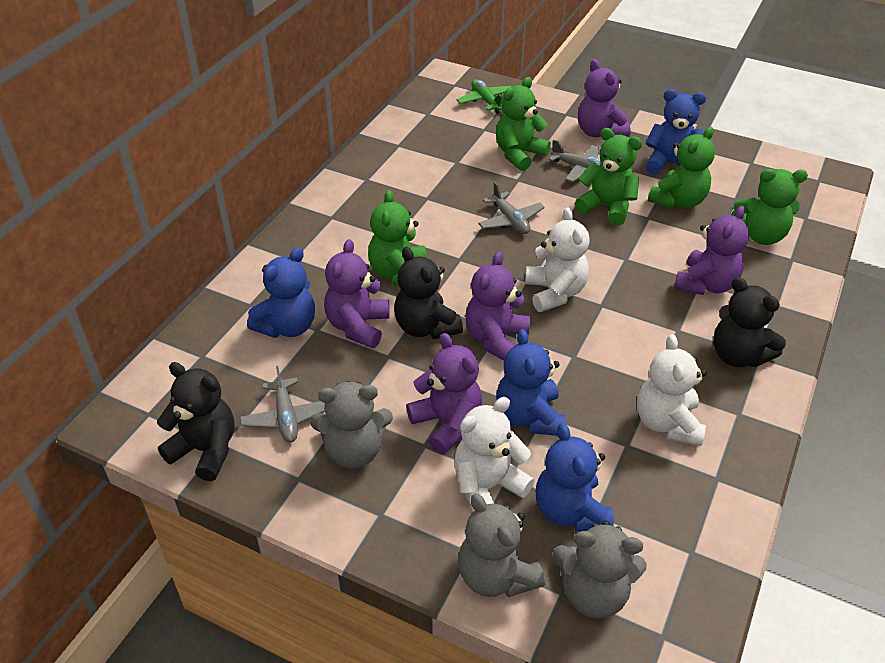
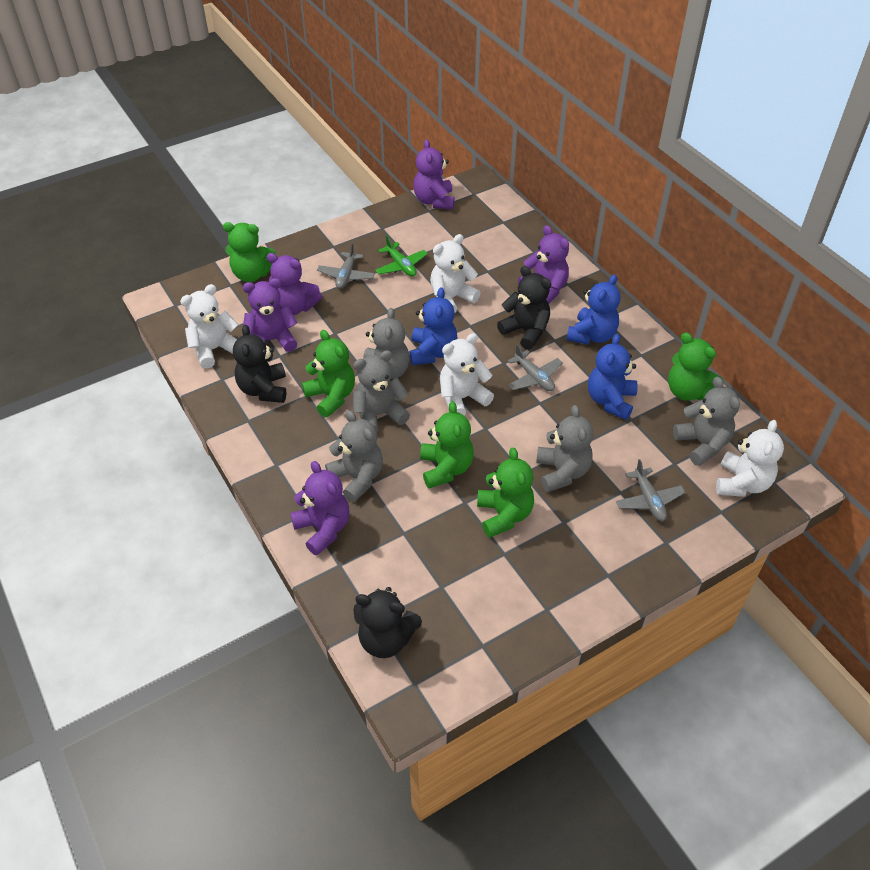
blue teddy bear: 4 -> 3
grey teddy bear: 3 -> 5
white teddy bear: 3 -> 4

